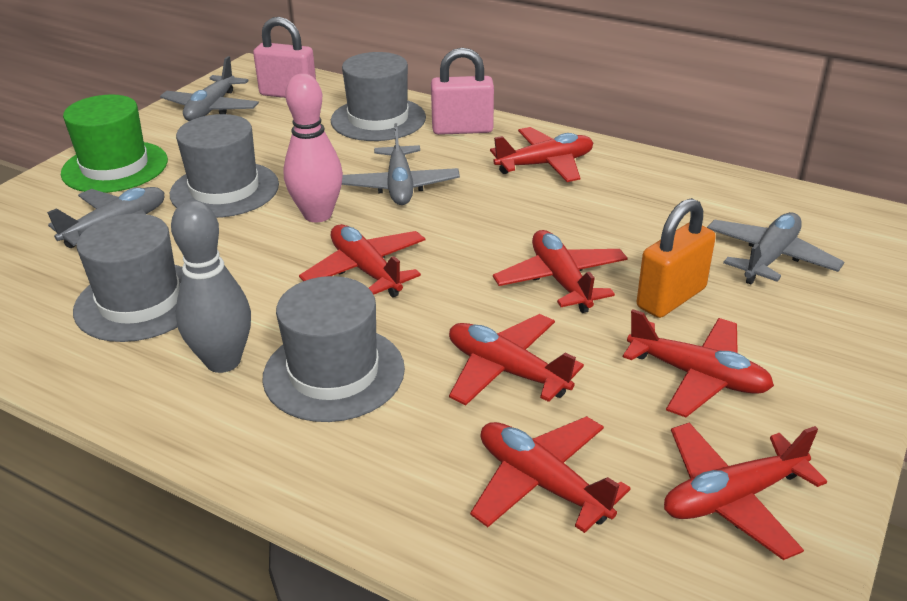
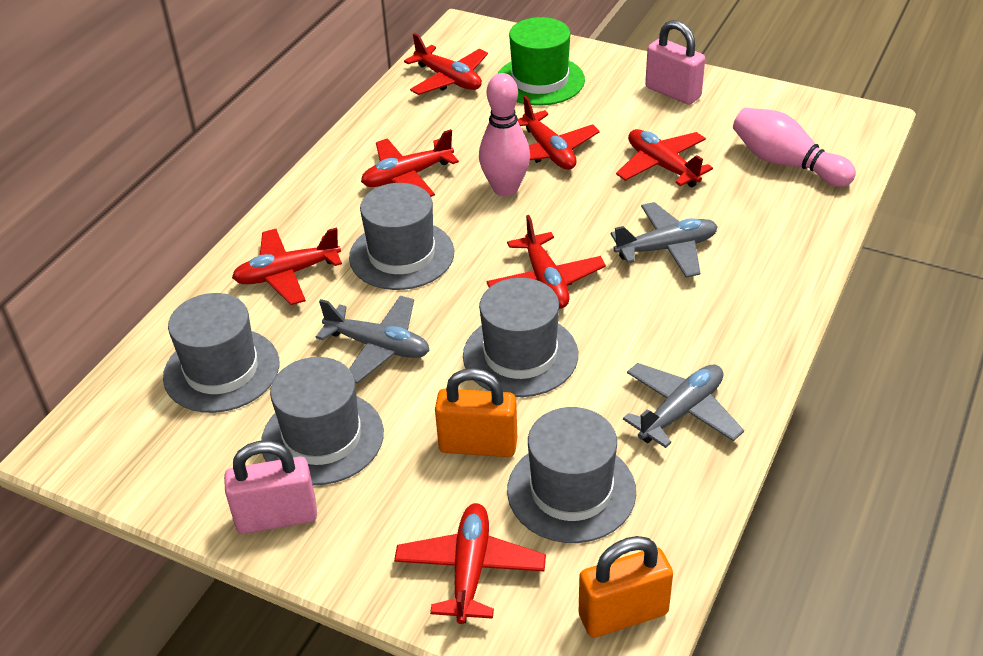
grey bowling pin: 1 -> 0
grey hat: 4 -> 5
grey plane: 4 -> 3
orange padlock: 1 -> 2
pink bowling pin: 1 -> 2

